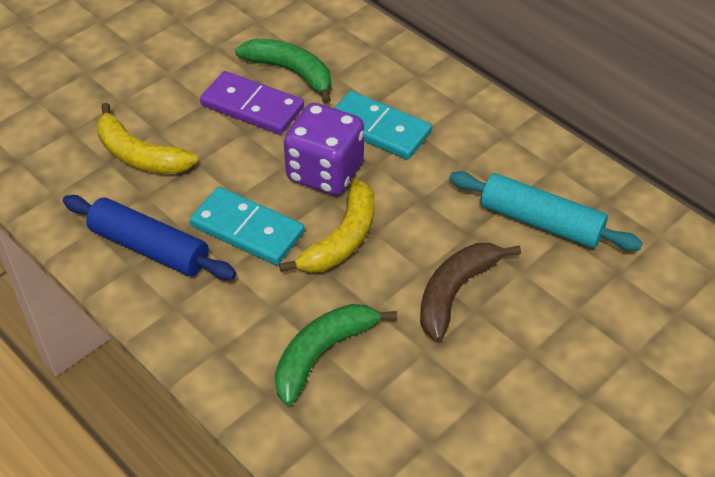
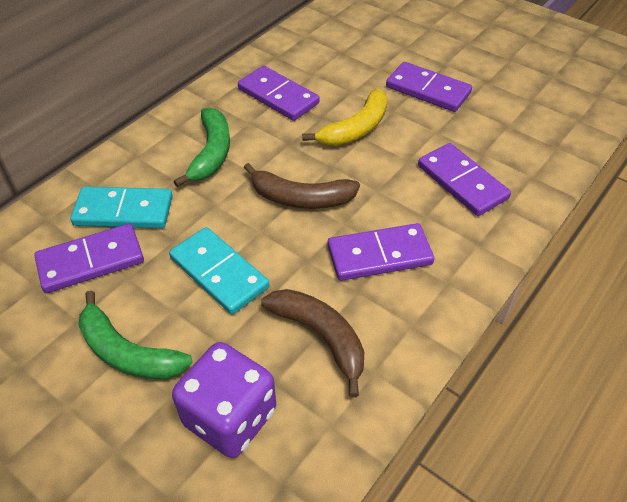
blue rolling pin: 1 -> 0
brown banana: 1 -> 2
purple domino: 1 -> 5
turquoise rolling pin: 1 -> 0
yellow banana: 2 -> 1

